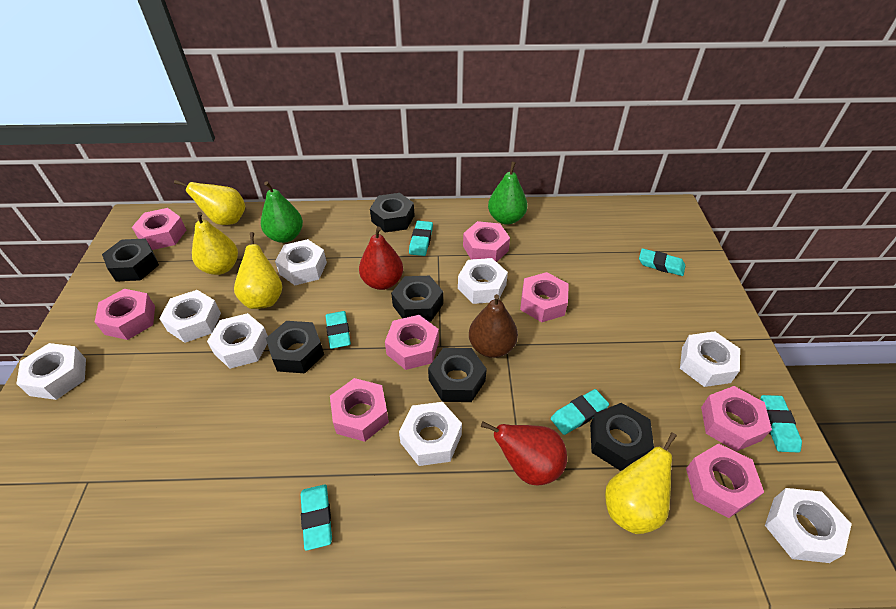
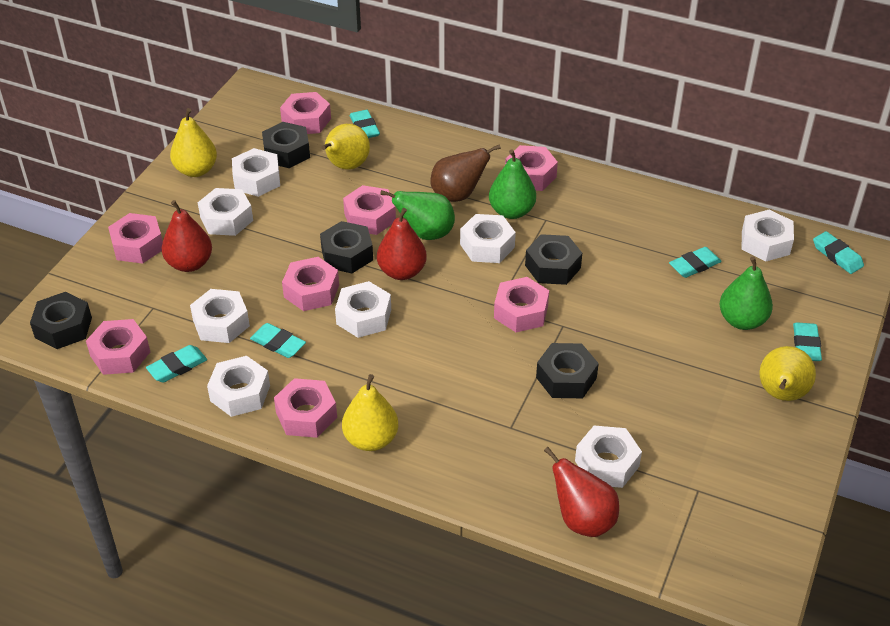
black nut: 6 -> 5
green pear: 2 -> 3
red pear: 2 -> 3

